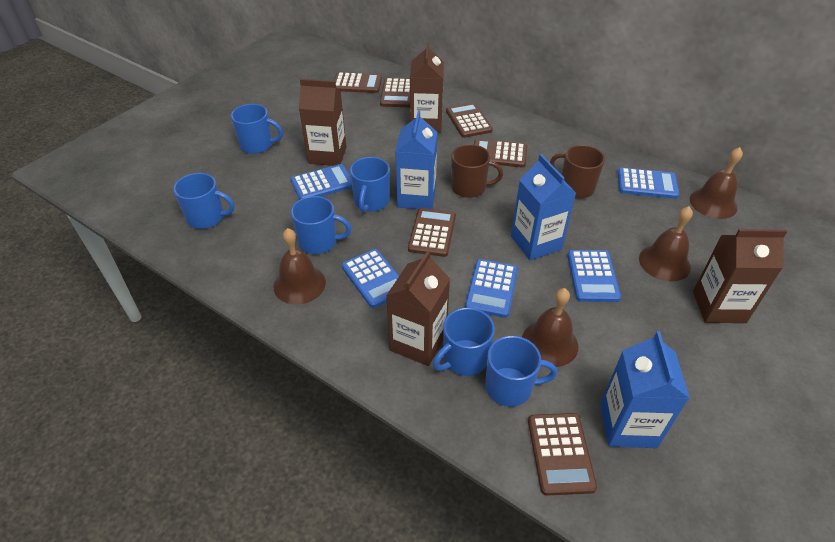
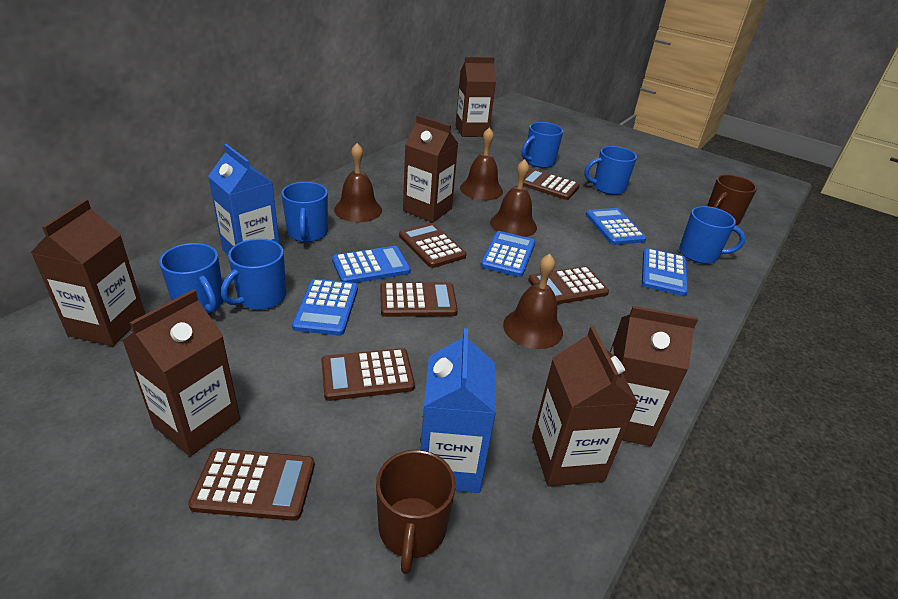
blue carton: 3 -> 2
brown carton: 4 -> 6

